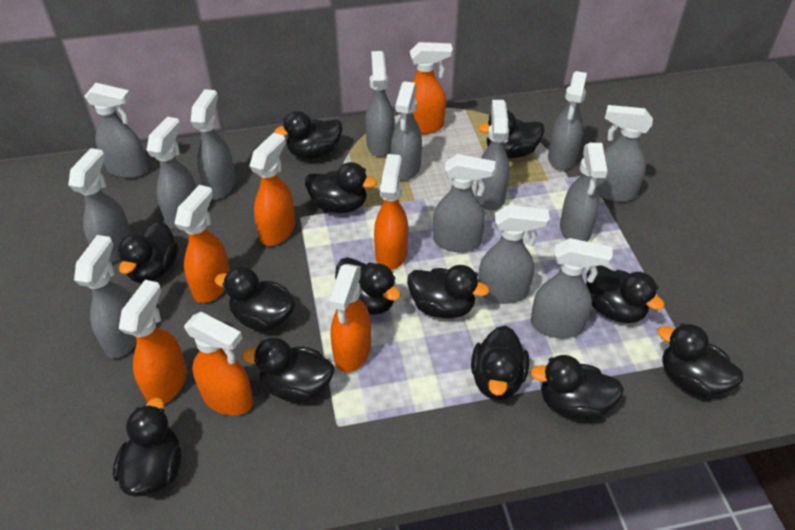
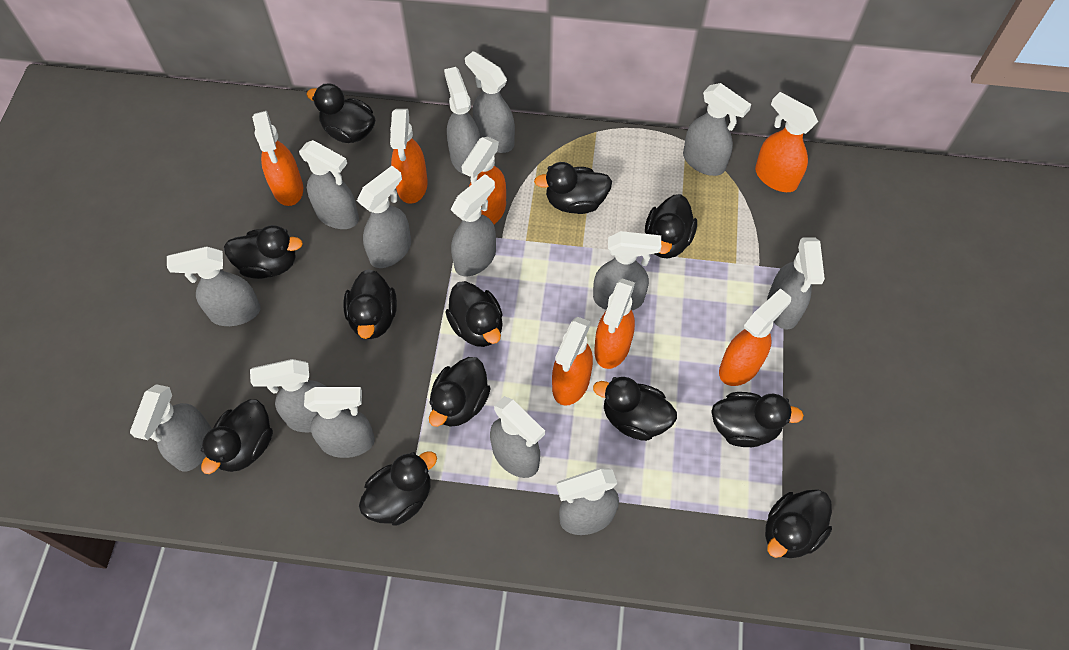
black duck: 13 -> 12

